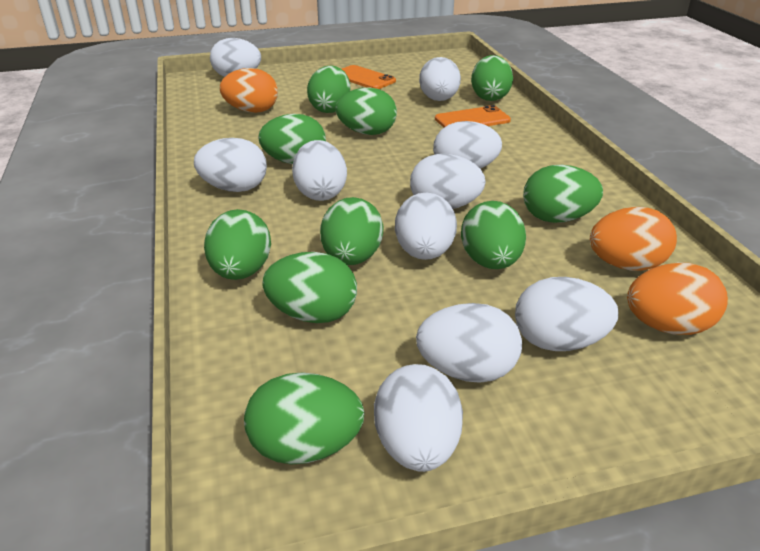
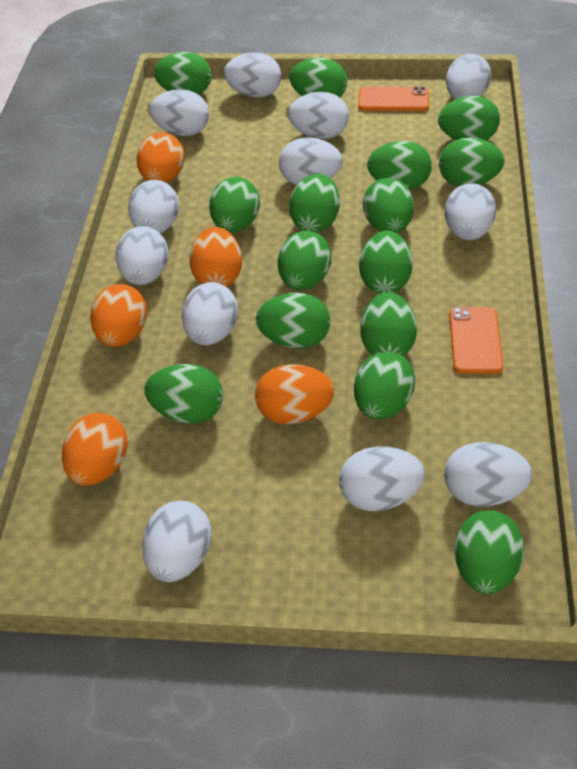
green egg: 10 -> 15
orange egg: 3 -> 5
white egg: 10 -> 12

